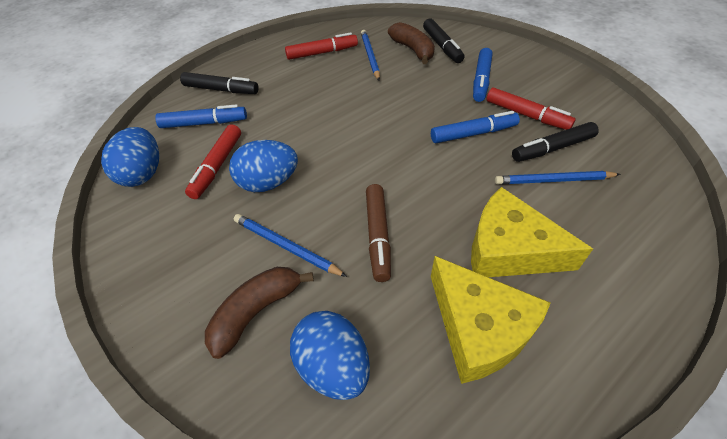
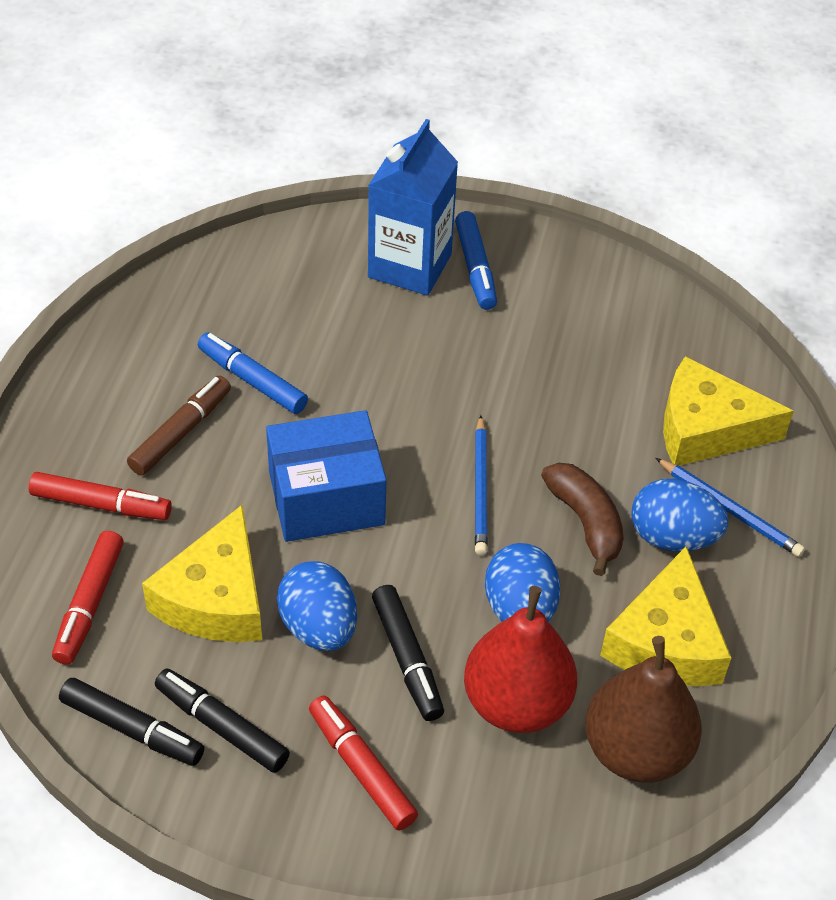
blue box: 0 -> 1
blue carton: 0 -> 1
blue marker: 3 -> 2
blue pencil: 3 -> 2
brown banana: 2 -> 1
brown pear: 0 -> 1
red pear: 0 -> 1
yellow cheese: 2 -> 3

